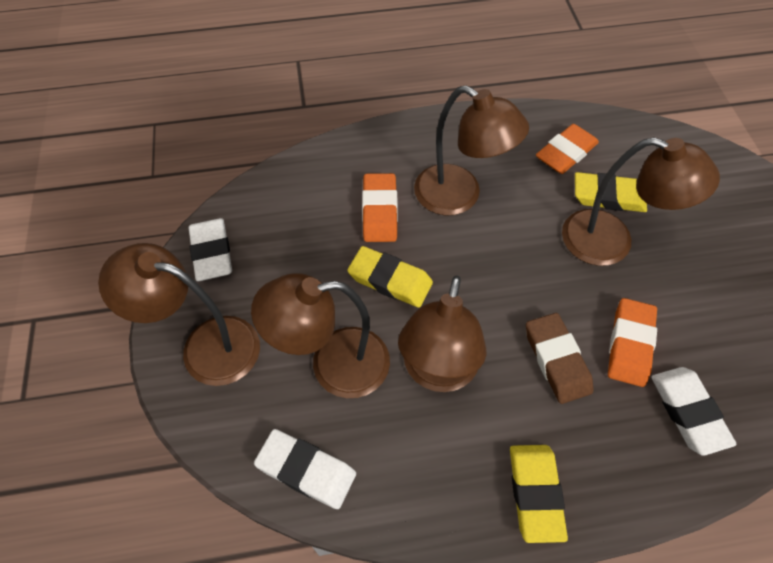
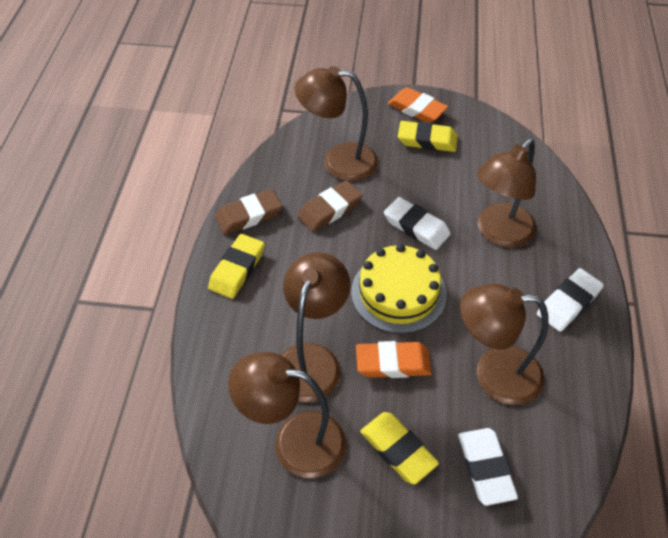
brown eraser: 1 -> 2
orange eraser: 3 -> 2
yellow cake: 0 -> 1

